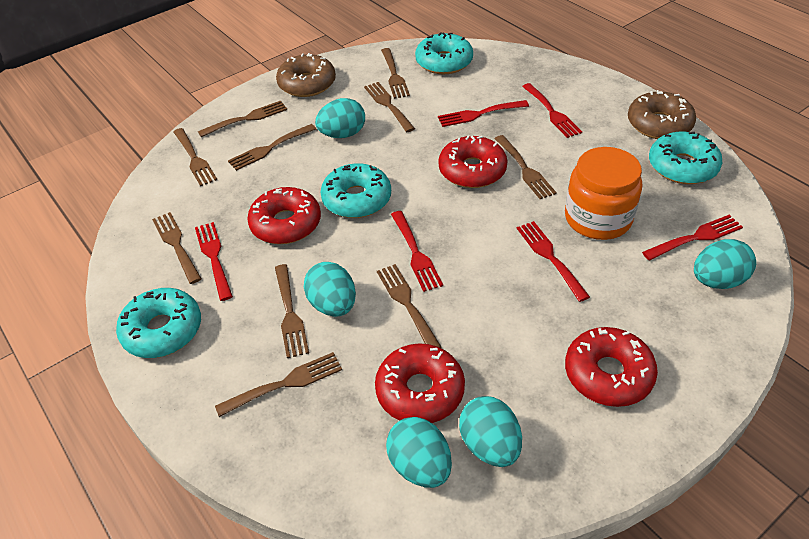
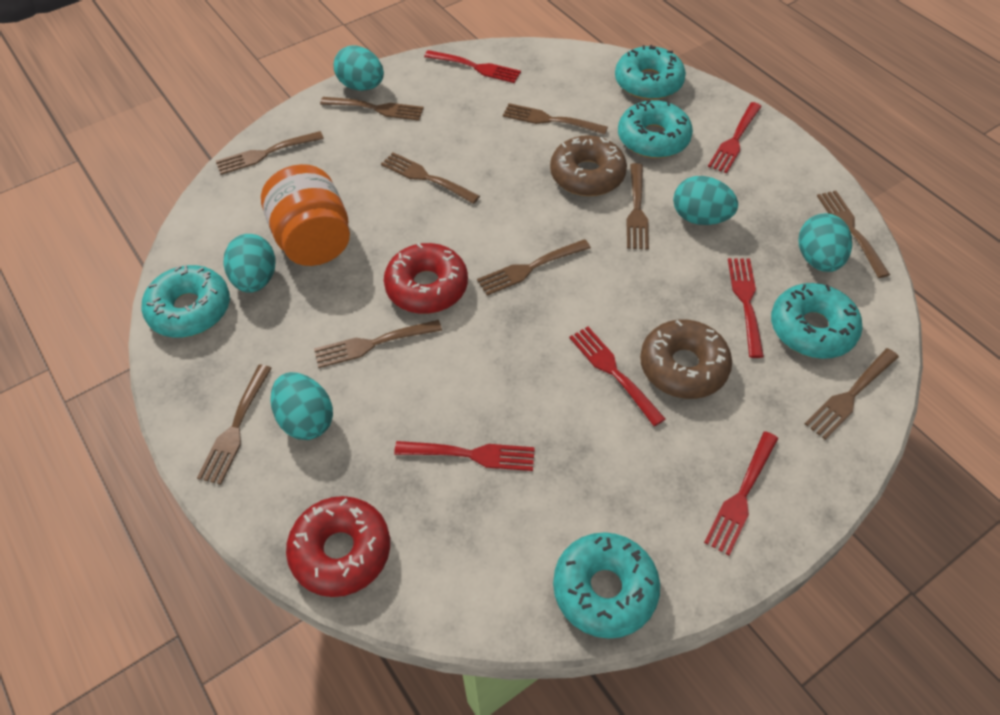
red donut: 4 -> 2
turquoise donut: 4 -> 5

